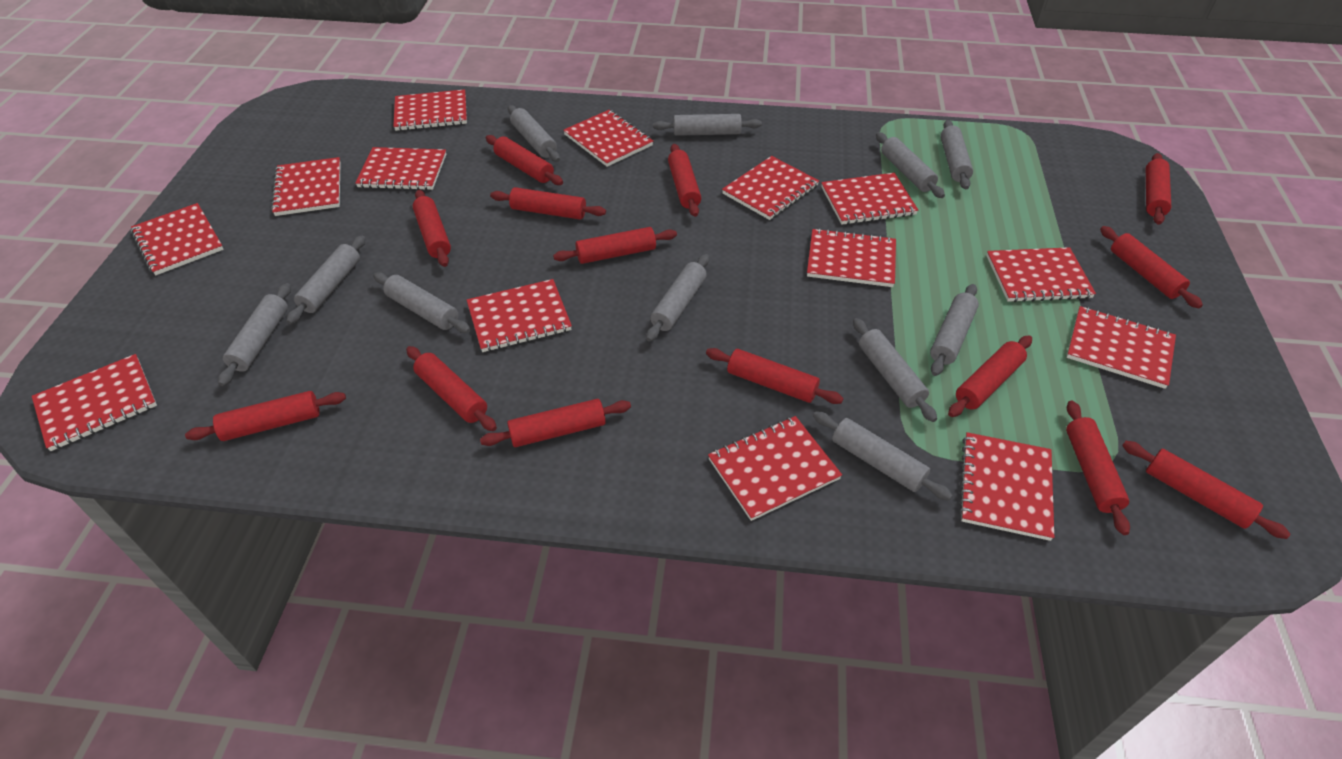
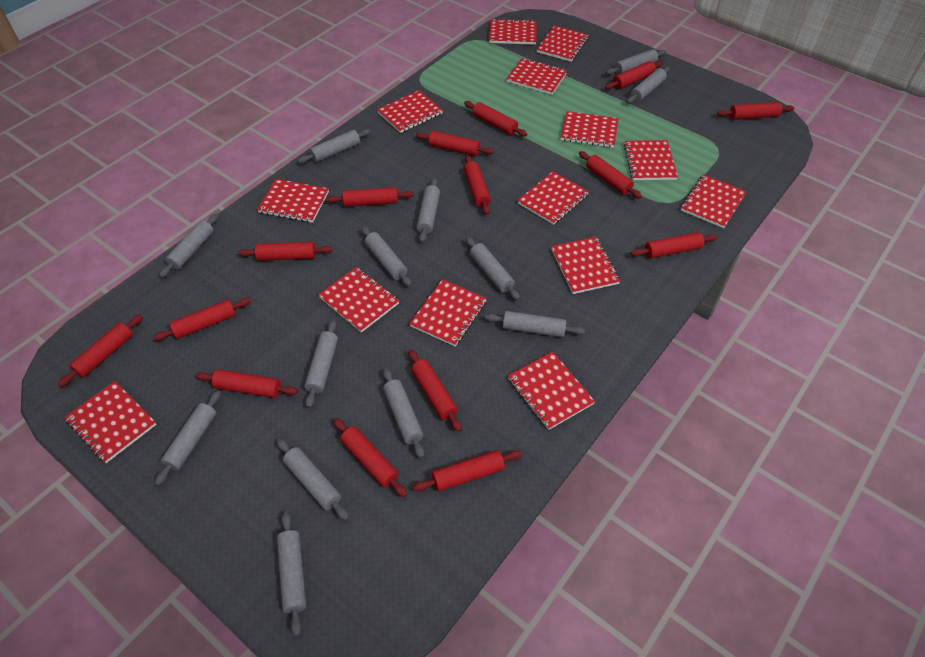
grey rolling pin: 11 -> 13
red rolling pin: 14 -> 15

